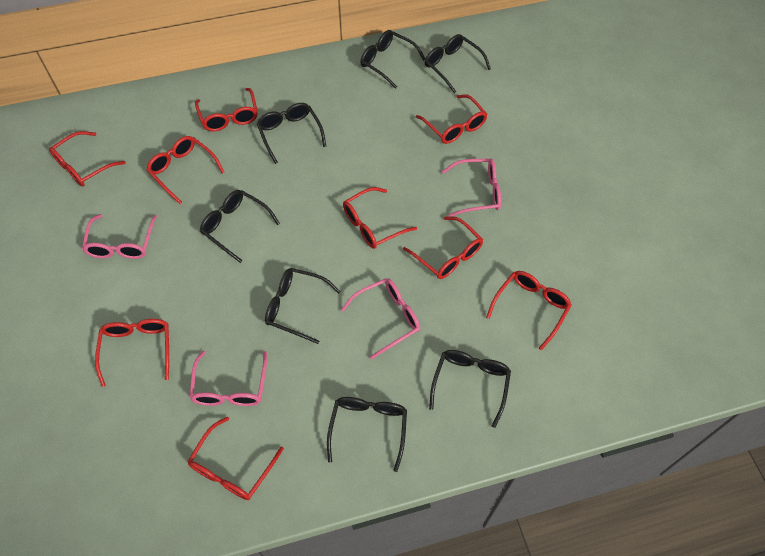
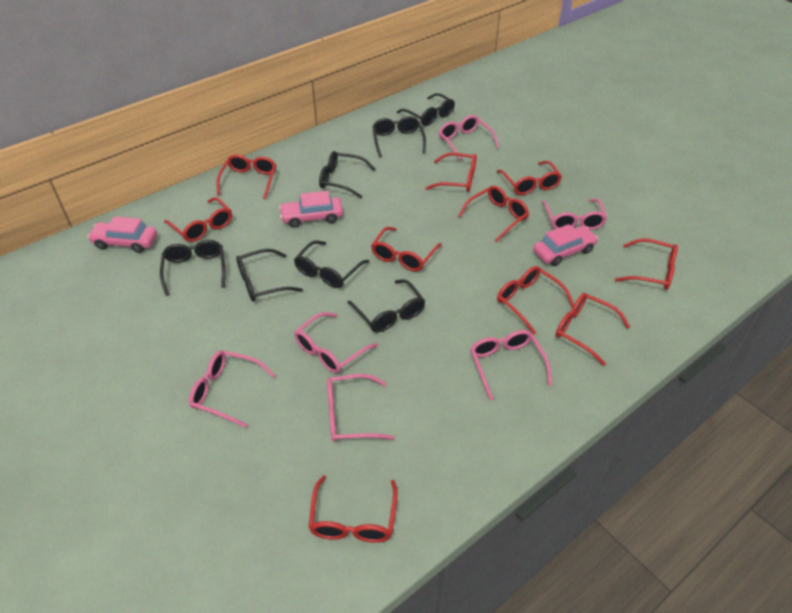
pink car: 0 -> 3
pink glasses: 4 -> 6
red glasses: 9 -> 10

